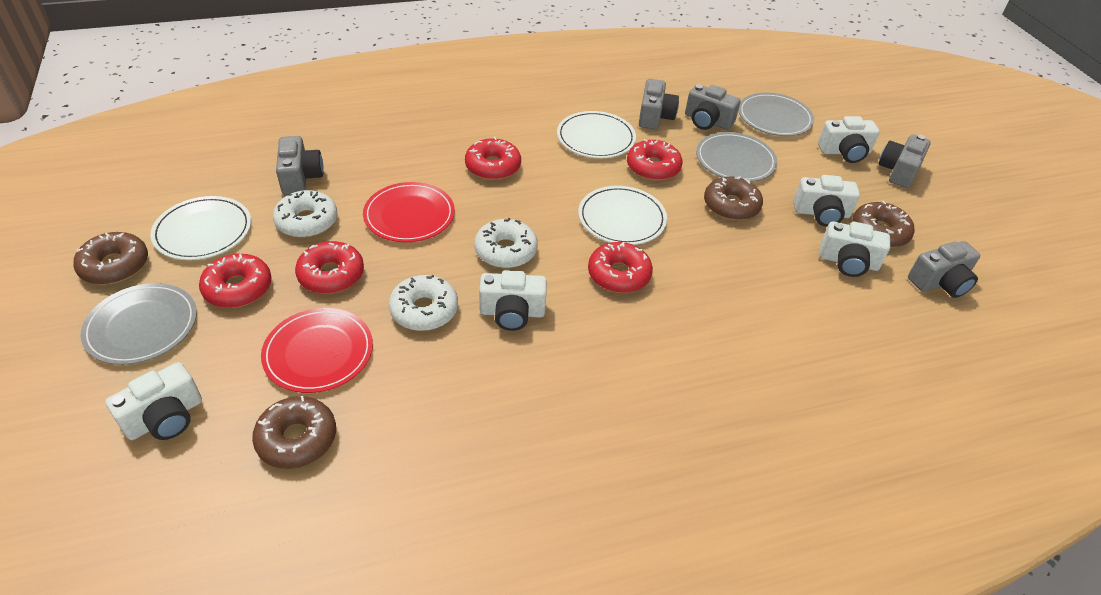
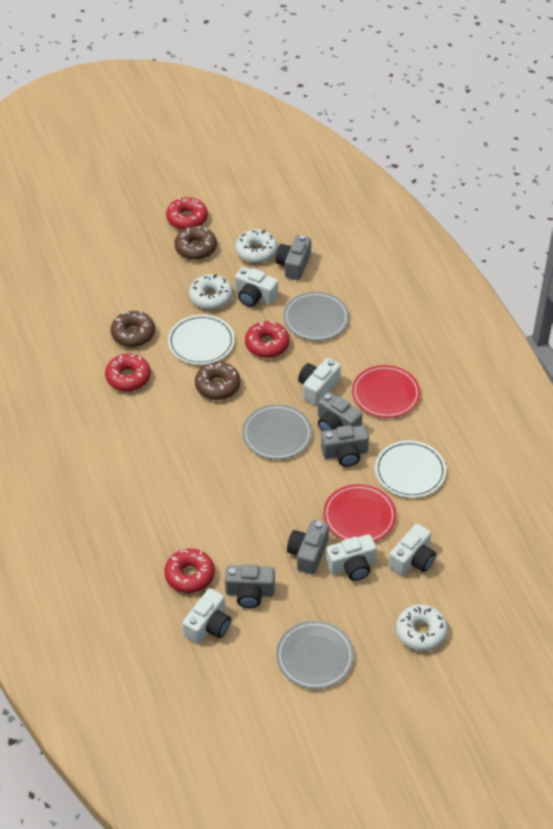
brown donut: 4 -> 3
red donut: 5 -> 4
white plate: 3 -> 2

